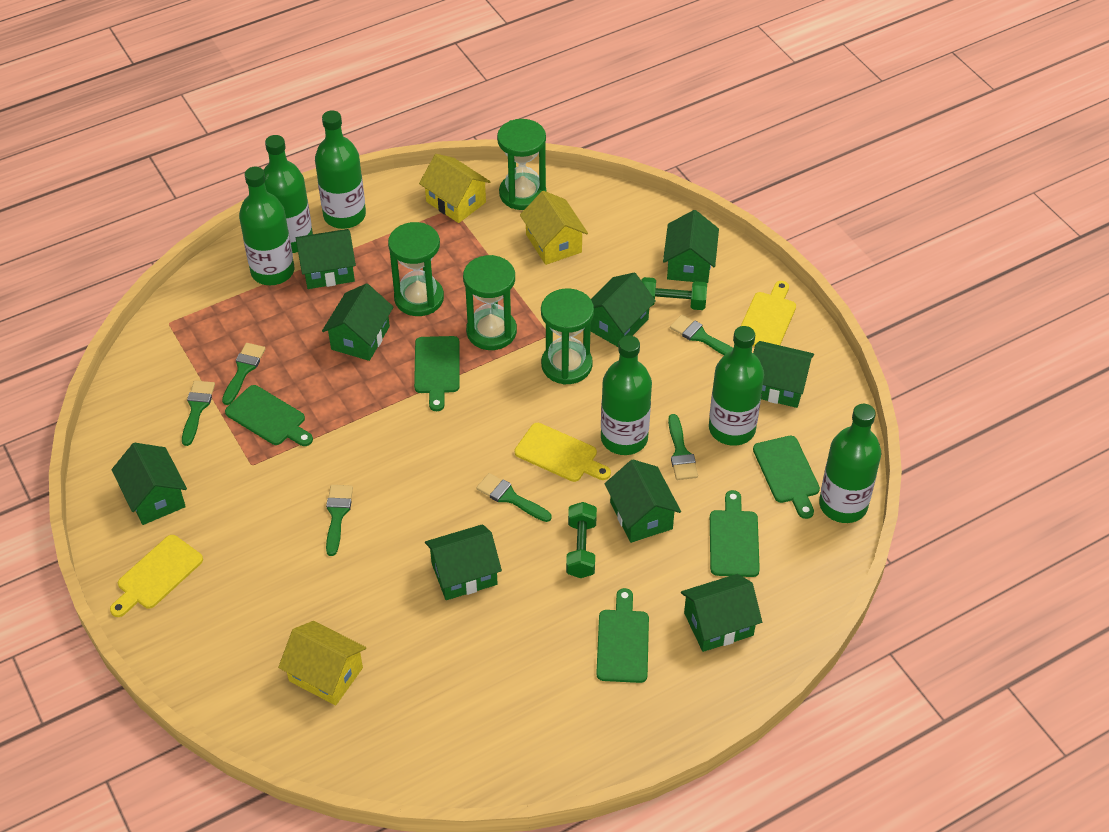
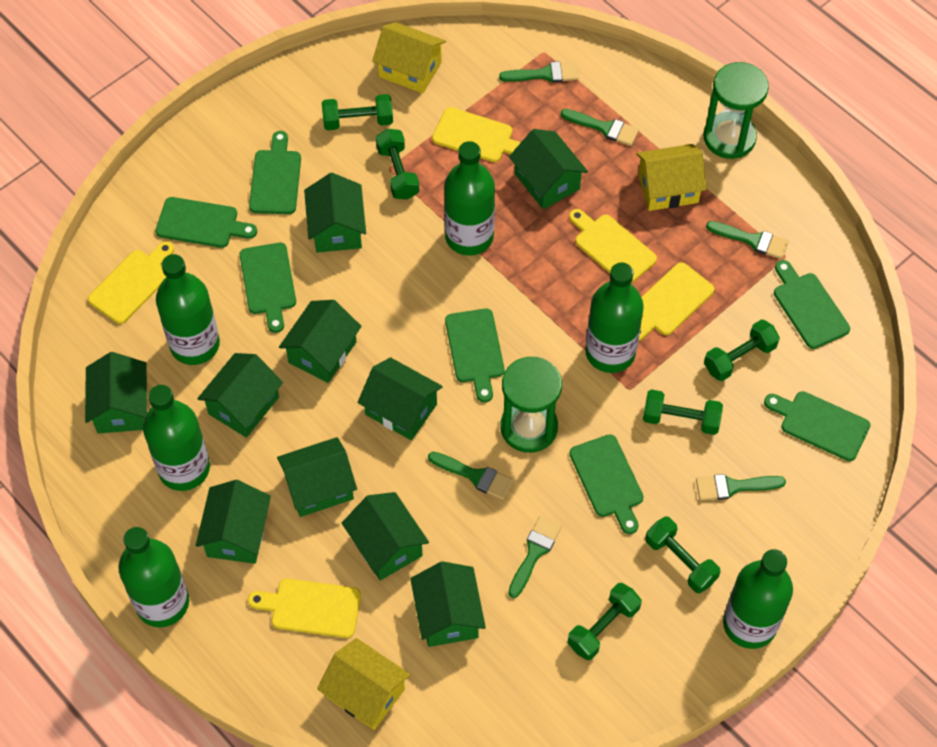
green cutting board: 5 -> 7
green dumbbell: 2 -> 6
green hourglass: 4 -> 2
green house: 9 -> 10
yellow cutting board: 3 -> 5

